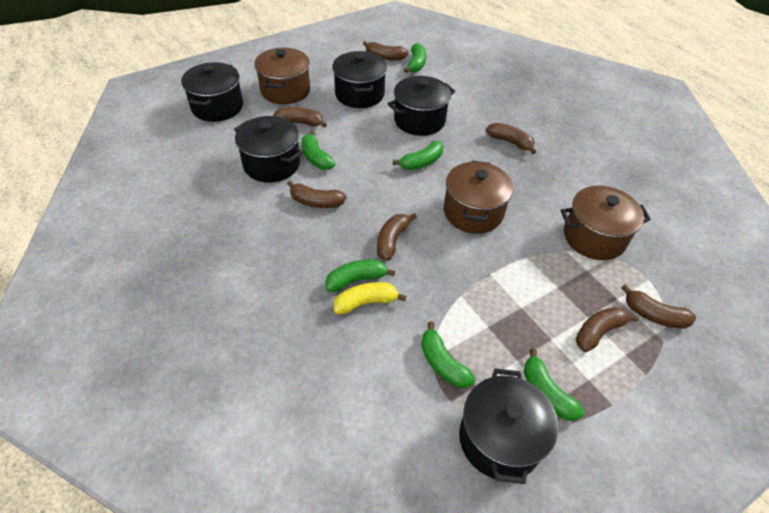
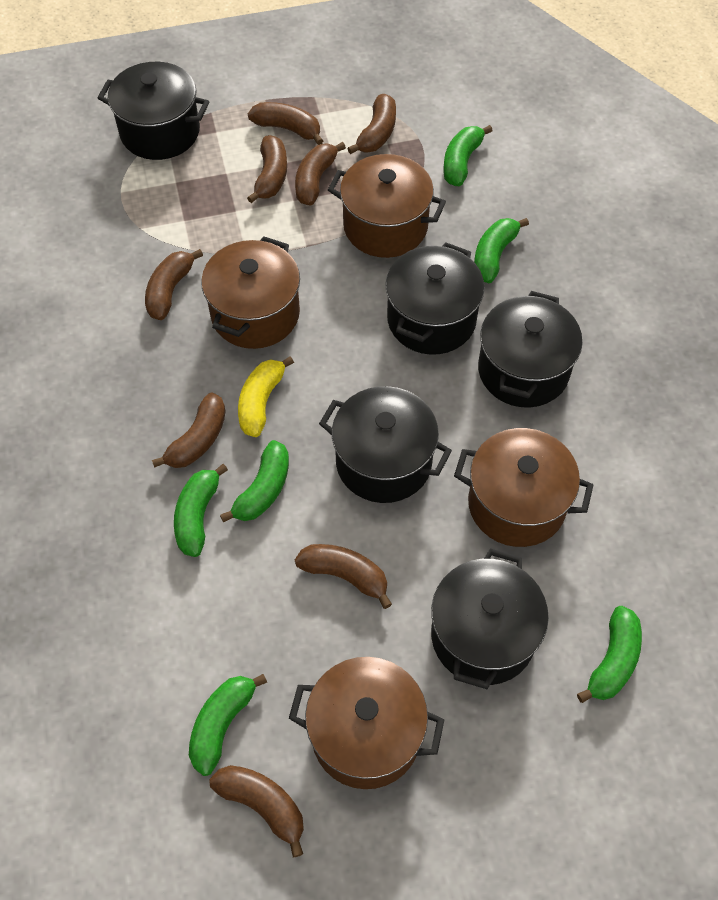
brown banana: 7 -> 8
brown pot: 3 -> 4

